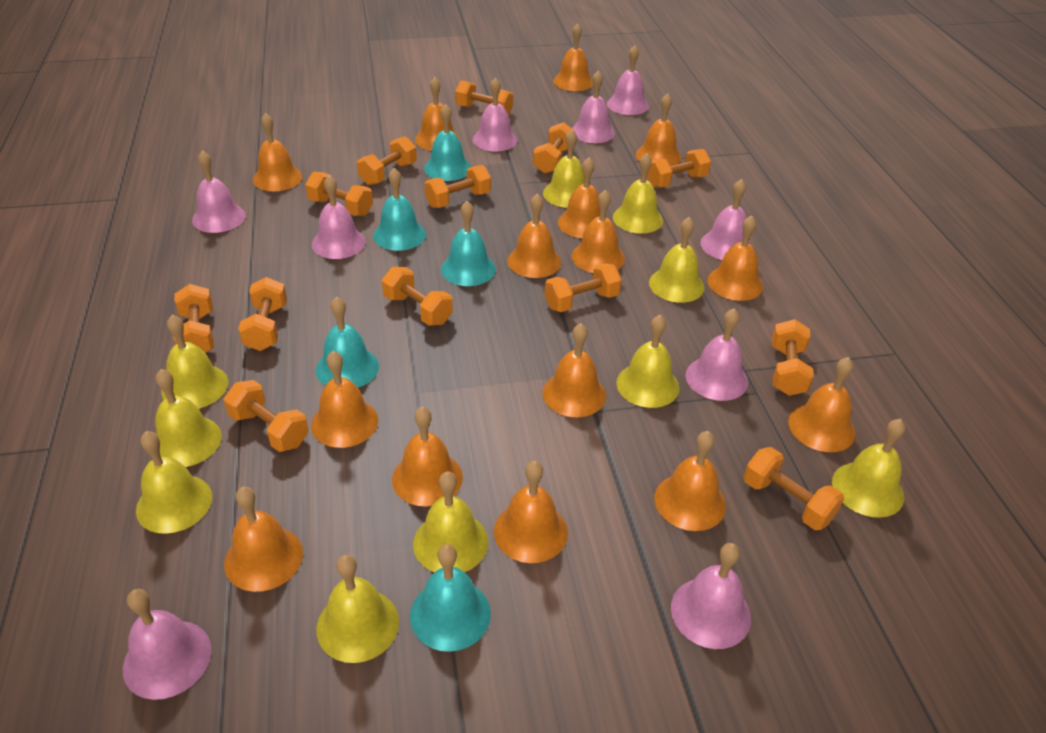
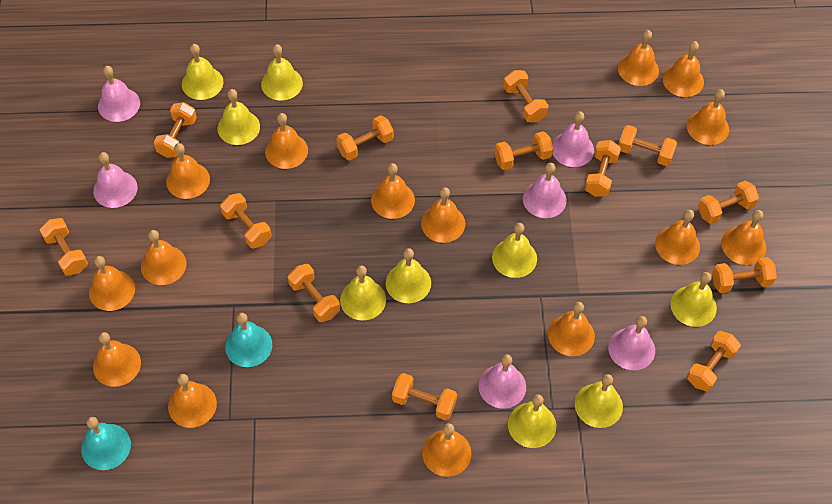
pink bell: 9 -> 6
turquoise bell: 5 -> 2
yellow bell: 10 -> 9

